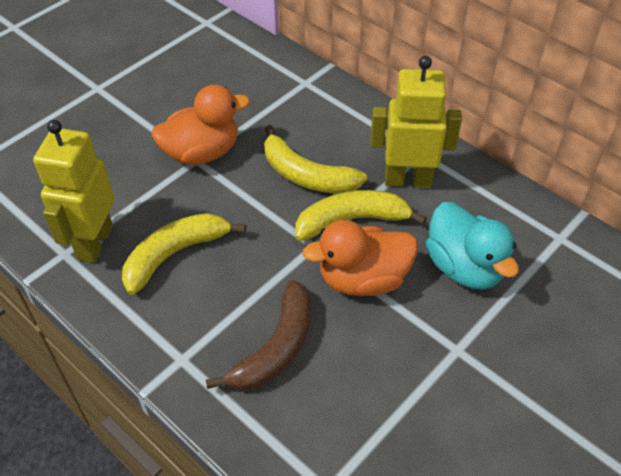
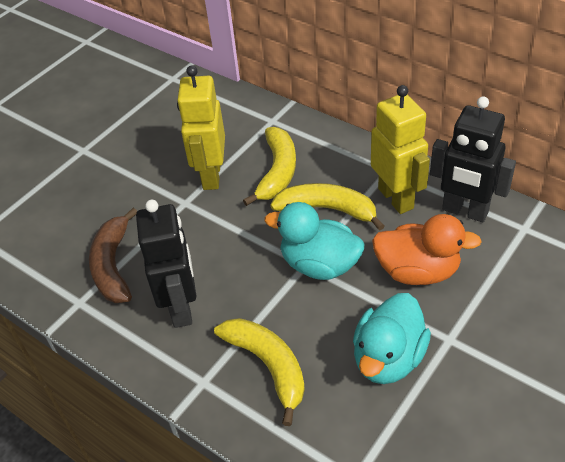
black robot: 0 -> 2
orange duck: 2 -> 1
turquoise duck: 1 -> 2

